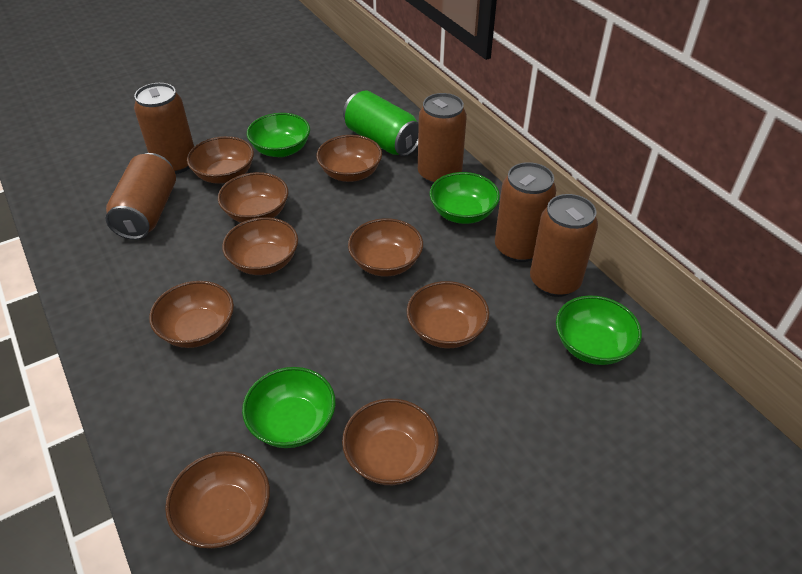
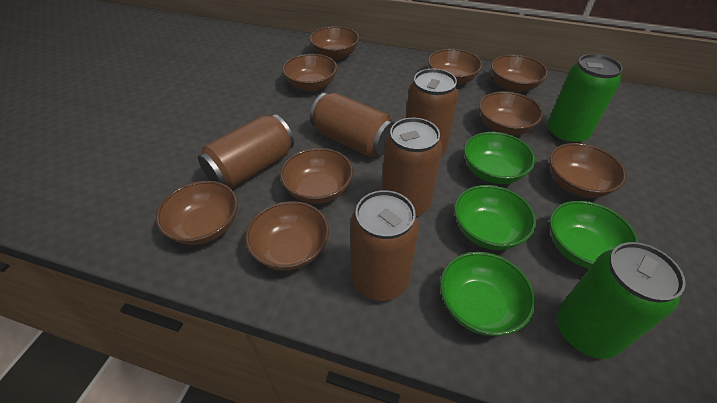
green can: 1 -> 2

